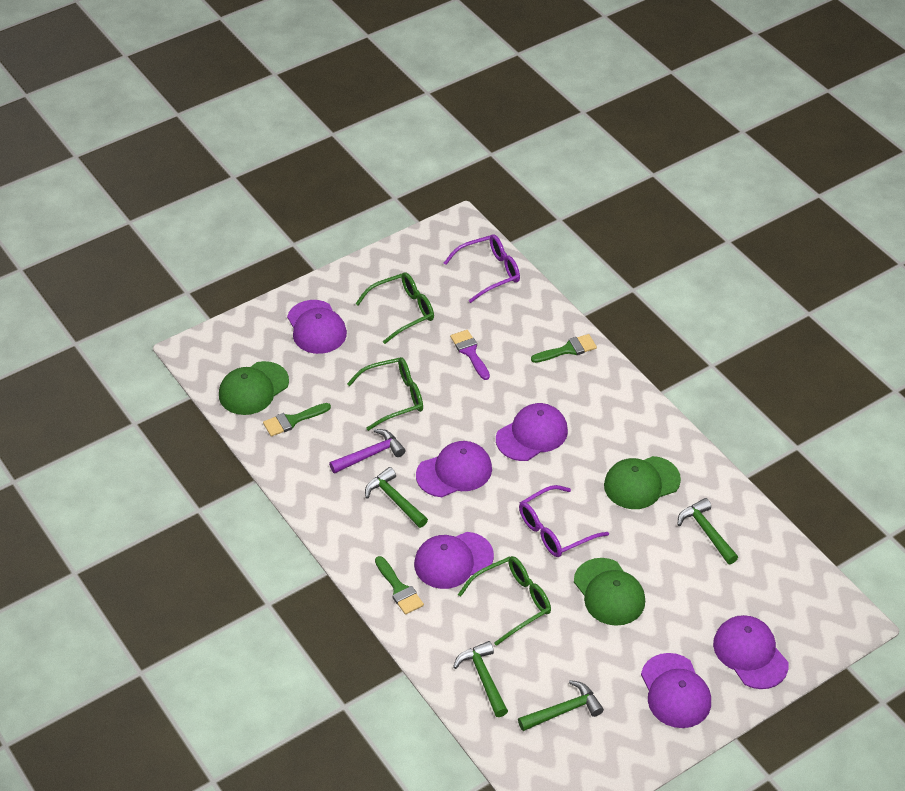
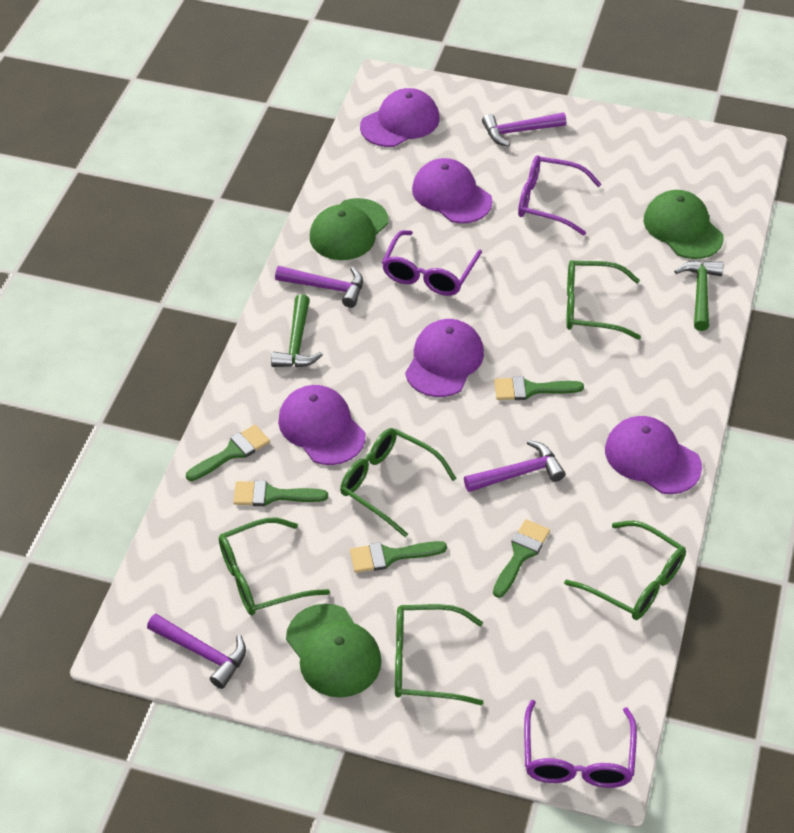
green brush: 3 -> 5
green glasses: 3 -> 5
green hammer: 4 -> 2
purple brush: 1 -> 0
purple cap: 6 -> 5
purple glasses: 2 -> 3
purple hammer: 1 -> 4

